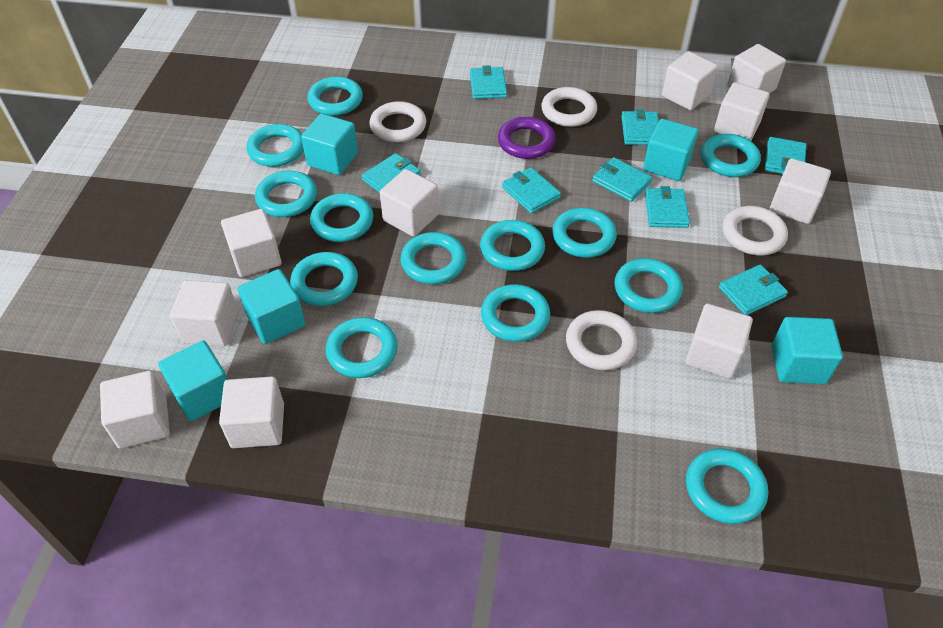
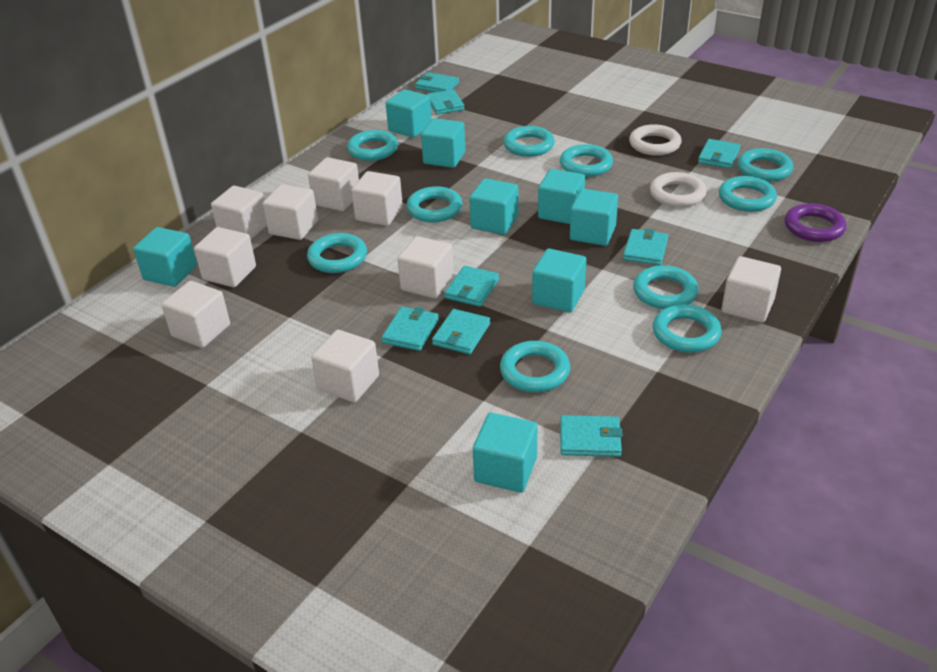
turquoise cube: 5 -> 8
turquoise ring: 13 -> 10
white cube: 10 -> 9
white ring: 4 -> 2

